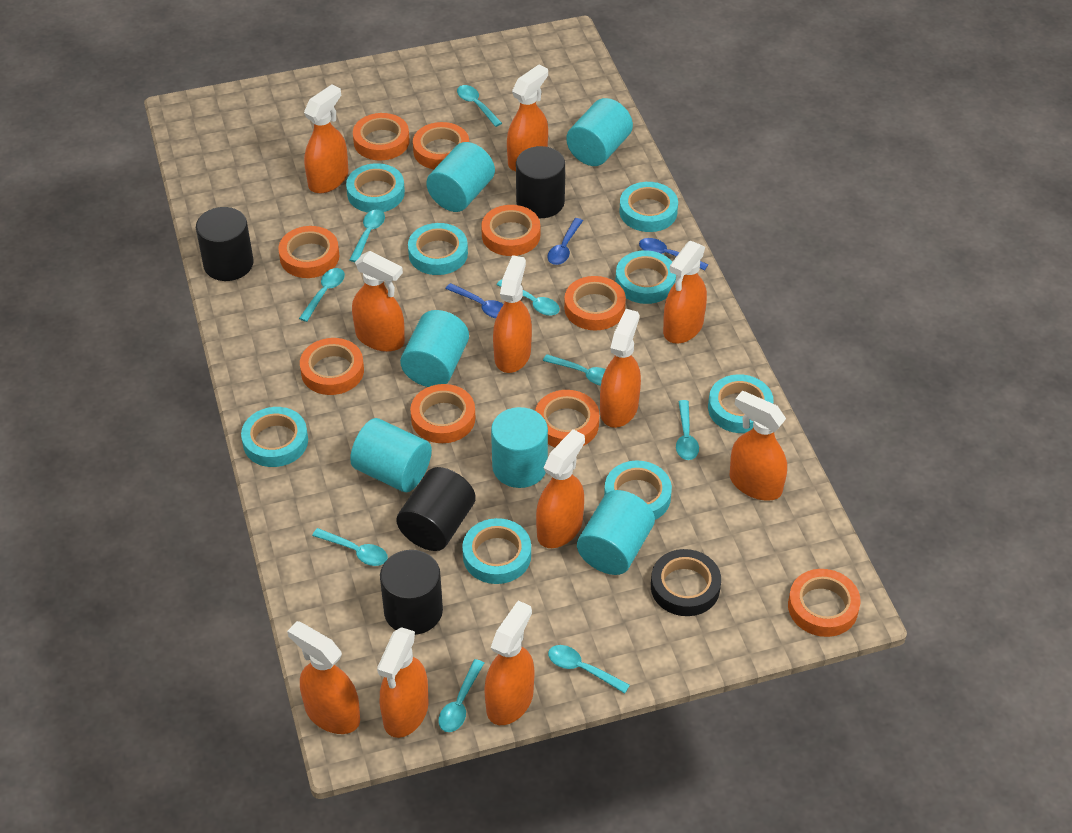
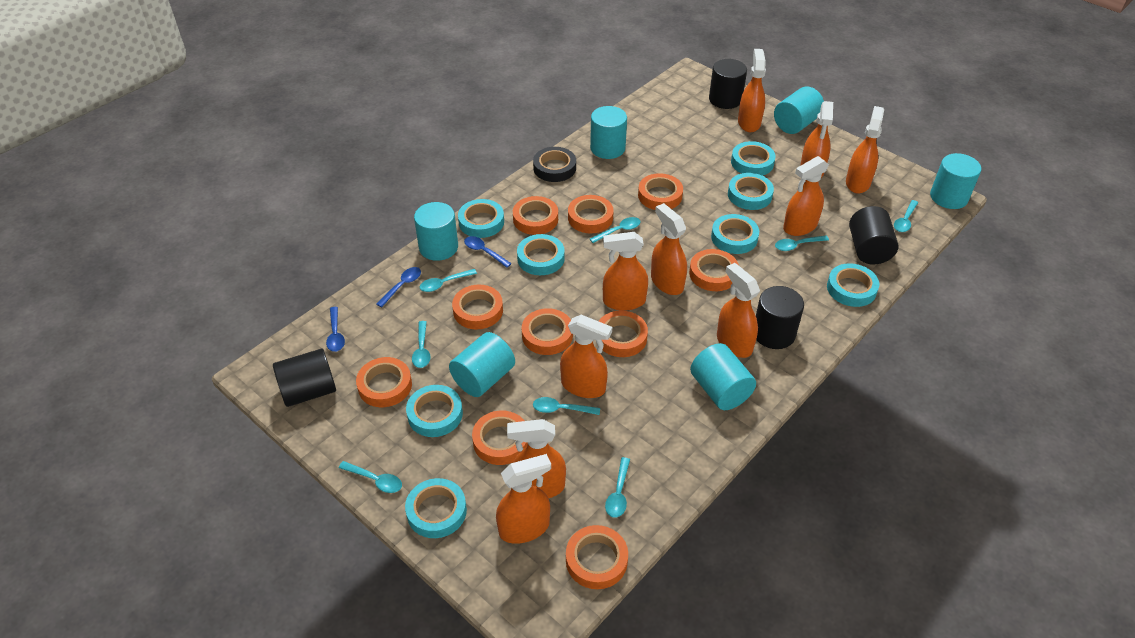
orange spray bottle: 11 -> 10
orange tape: 9 -> 10
turquoise spoon: 9 -> 8

